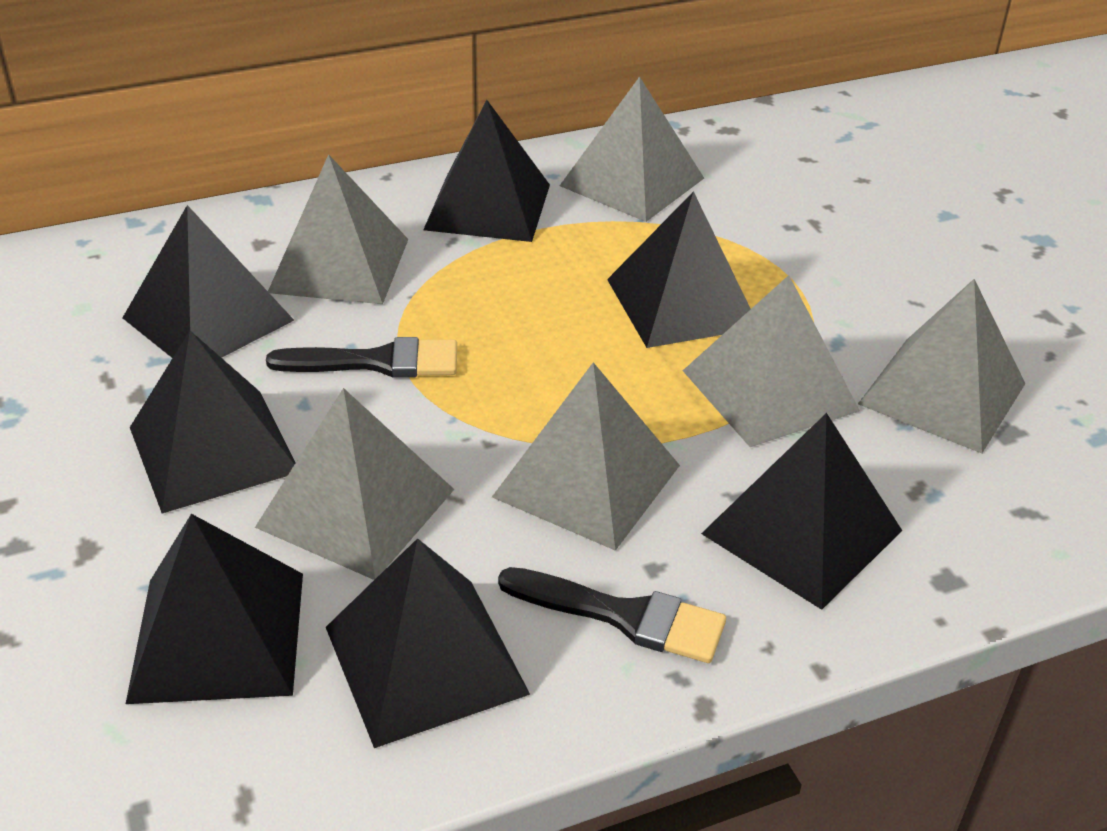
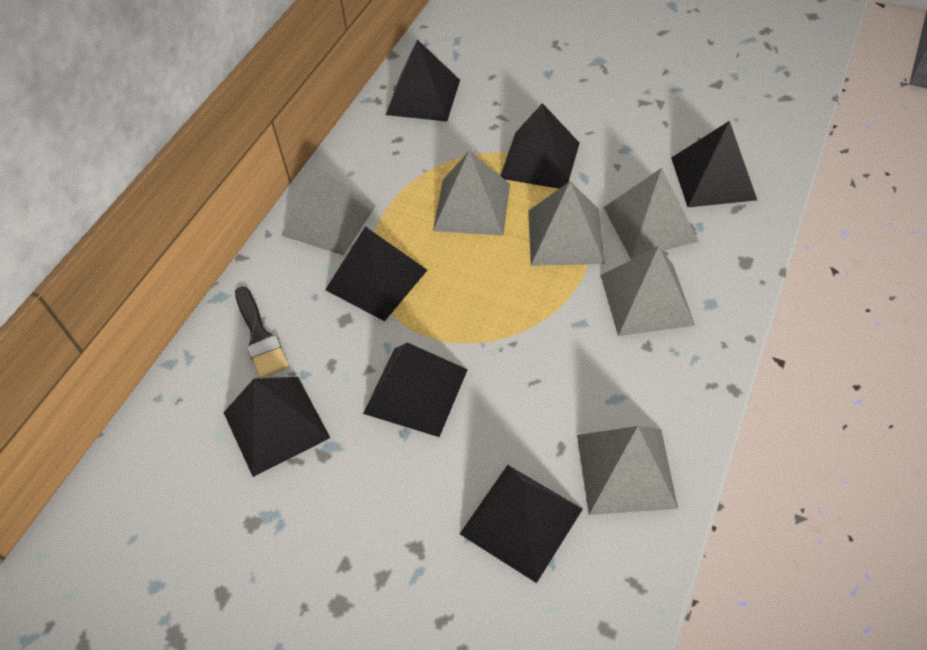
black brush: 2 -> 1

